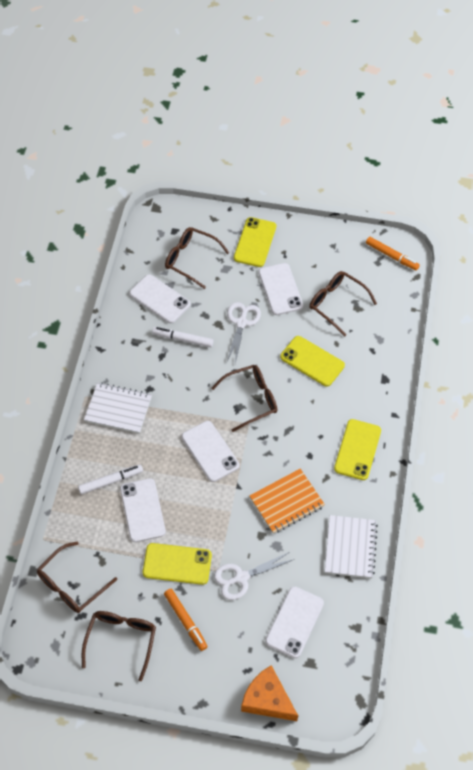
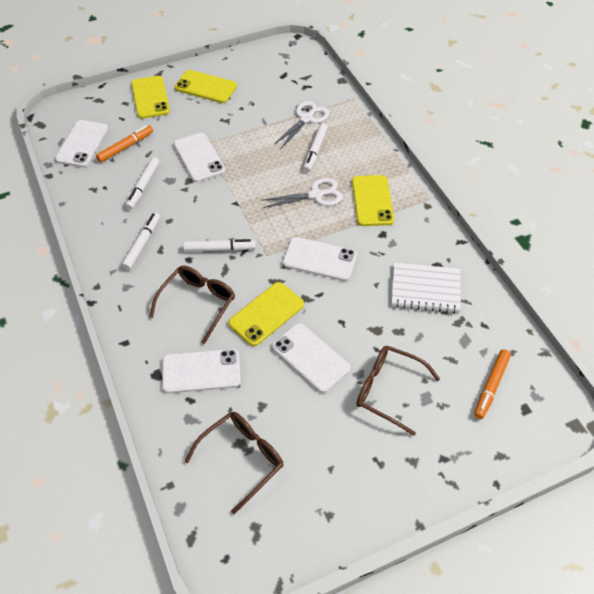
brown glasses: 5 -> 3
orange cheese: 1 -> 0
orange notebook: 1 -> 0
white marker: 2 -> 4
white notebook: 2 -> 1

